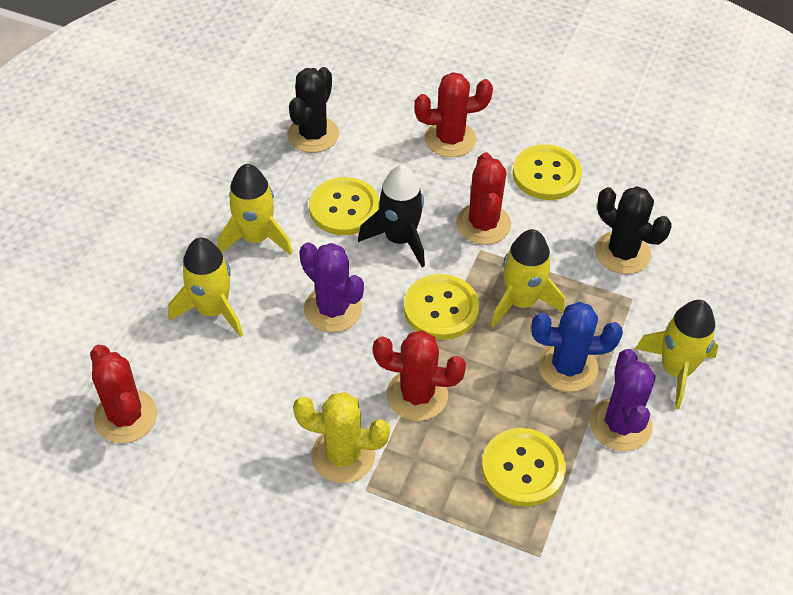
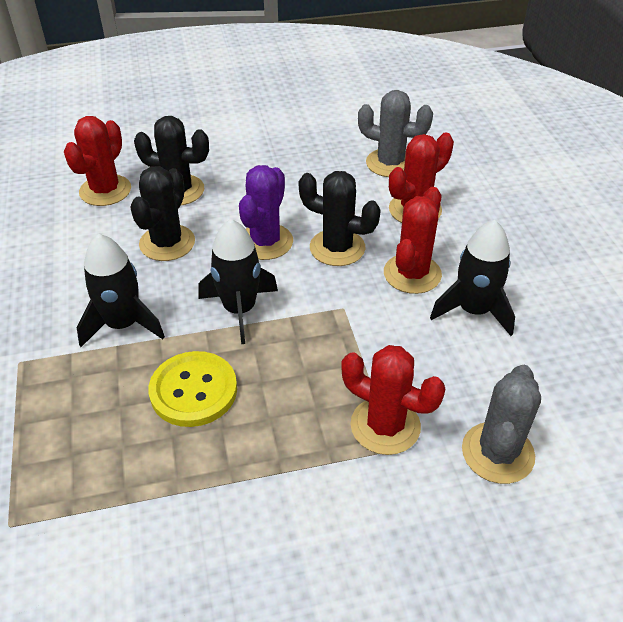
black cactus: 2 -> 3
black rocket: 1 -> 3
blue cactus: 1 -> 0
grey cactus: 0 -> 2
purple cactus: 2 -> 1
yellow button: 4 -> 1
yellow cactus: 1 -> 0
yellow rocket: 4 -> 0

